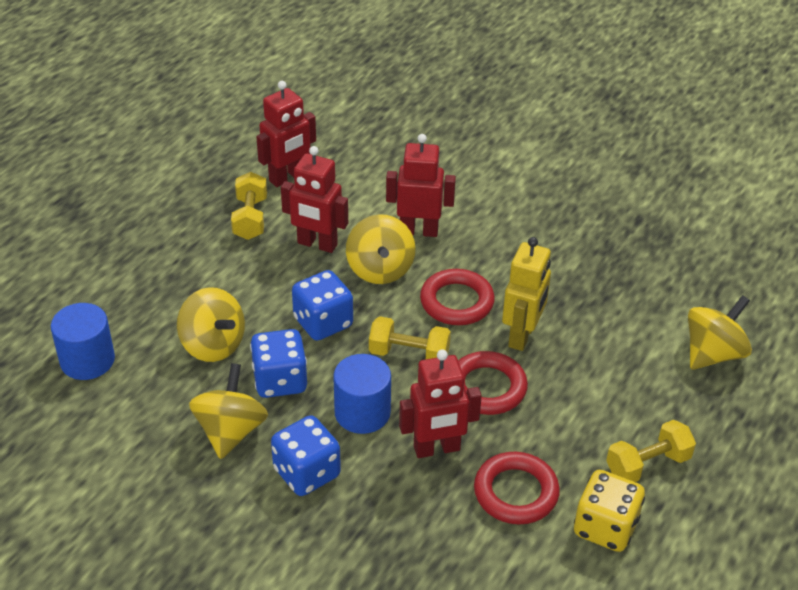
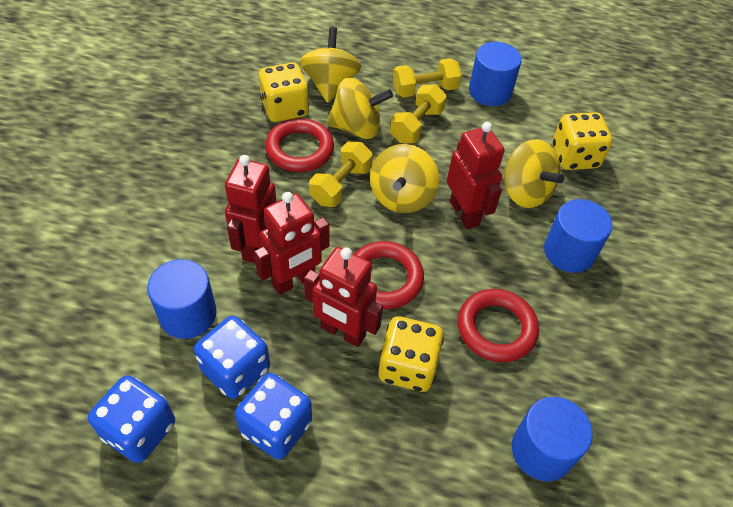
blue cylinder: 2 -> 4
yellow dice: 1 -> 3
yellow robot: 1 -> 0

